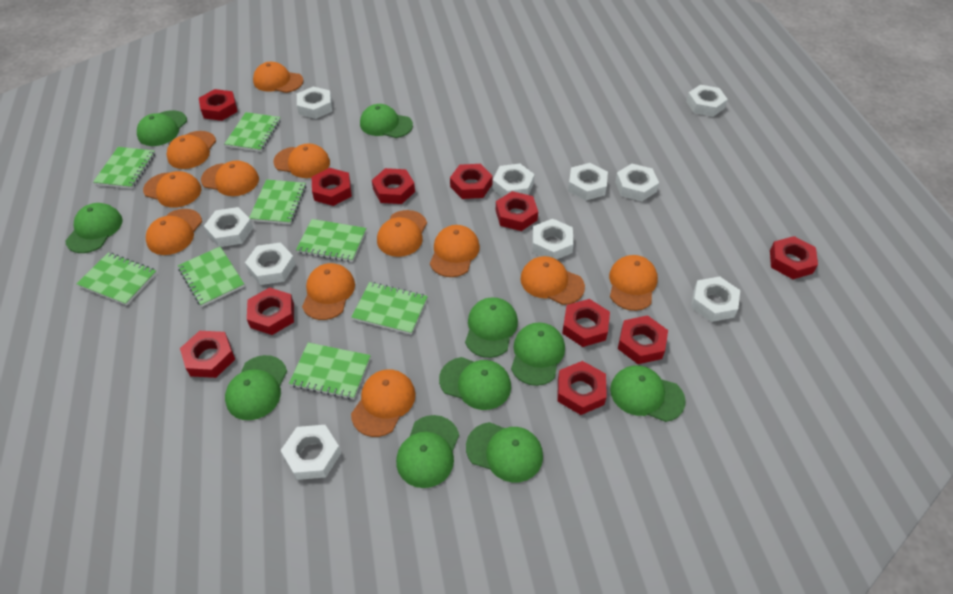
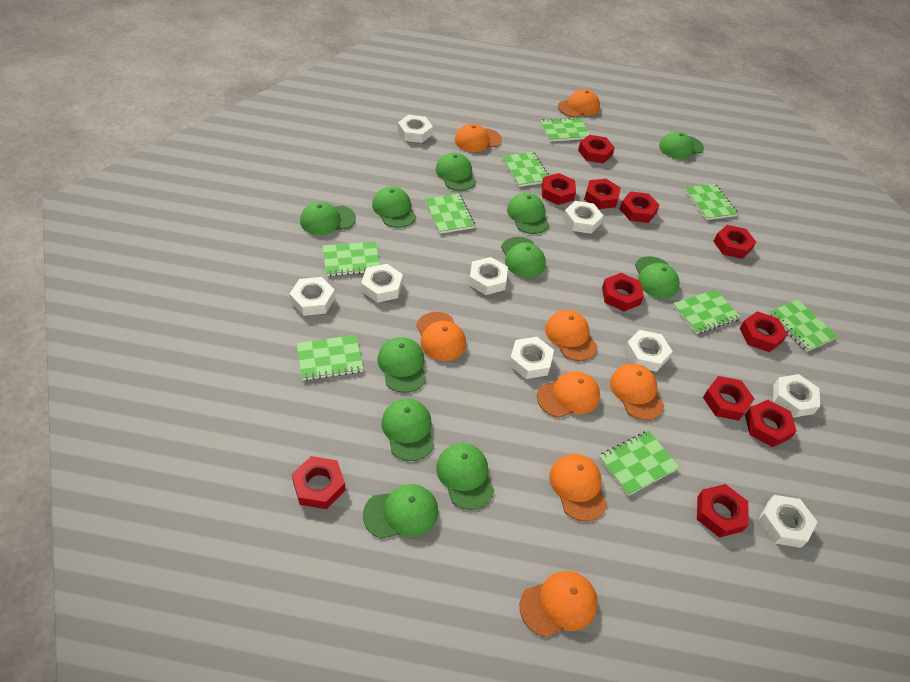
green cap: 10 -> 11
green notebook: 8 -> 9
orange cap: 12 -> 8
white nut: 10 -> 9

